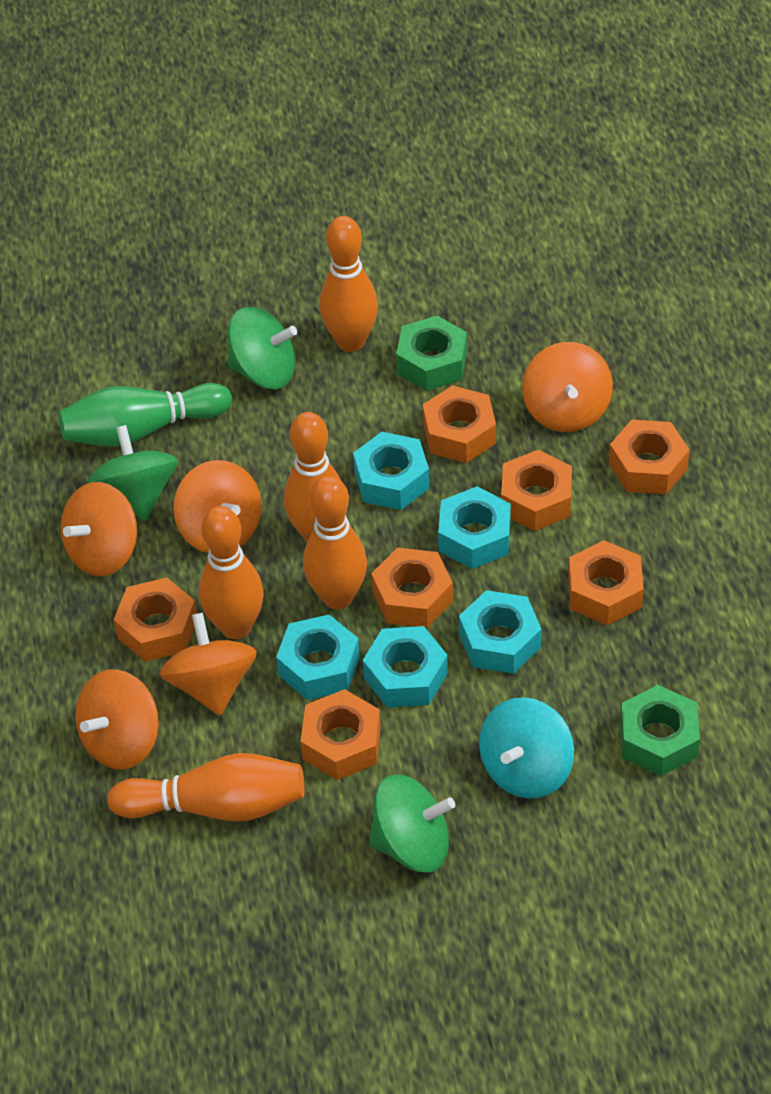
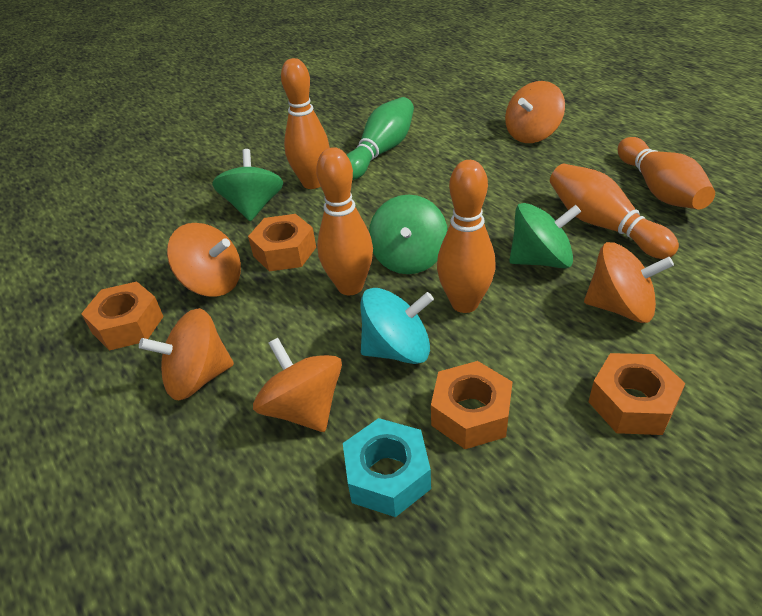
green nut: 2 -> 0
orange nut: 7 -> 4
turquoise nut: 5 -> 1

